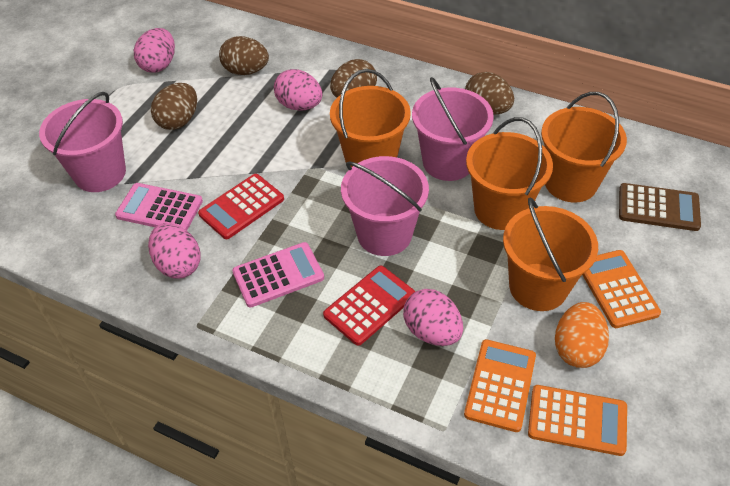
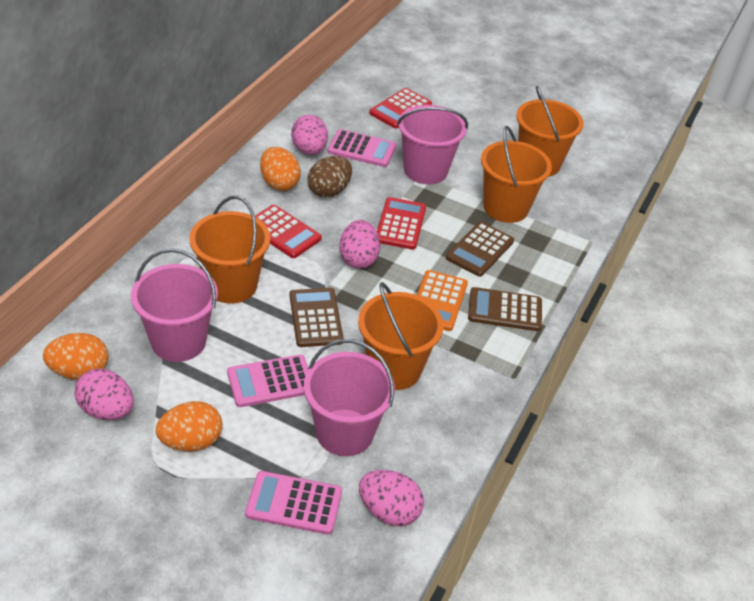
brown calculator: 1 -> 3
brown egg: 4 -> 1
orange calculator: 3 -> 1
orange egg: 1 -> 3
pink calculator: 2 -> 3
red calculator: 2 -> 3

